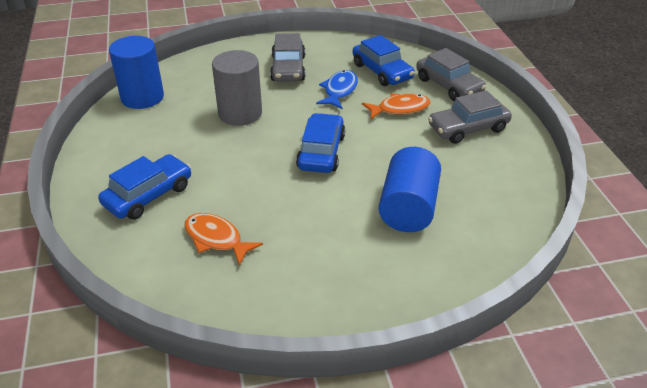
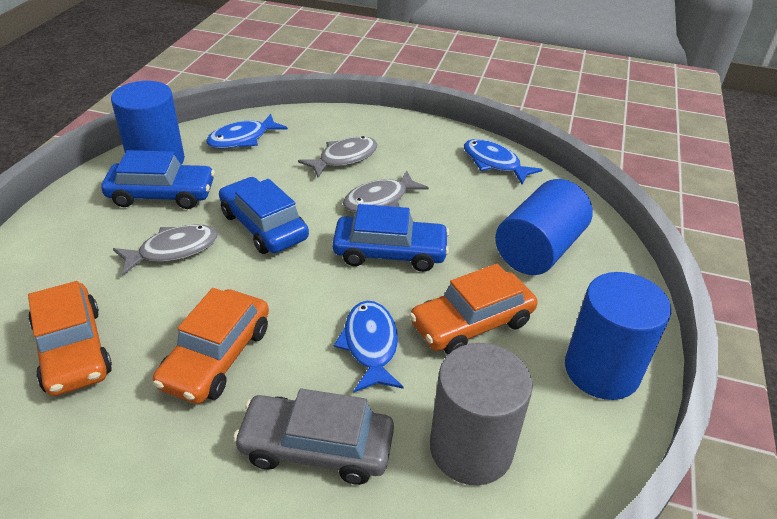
blue cylinder: 2 -> 3
blue fish: 1 -> 3
grey car: 3 -> 1
grey fish: 0 -> 3
orange car: 0 -> 3
orange fish: 2 -> 0

